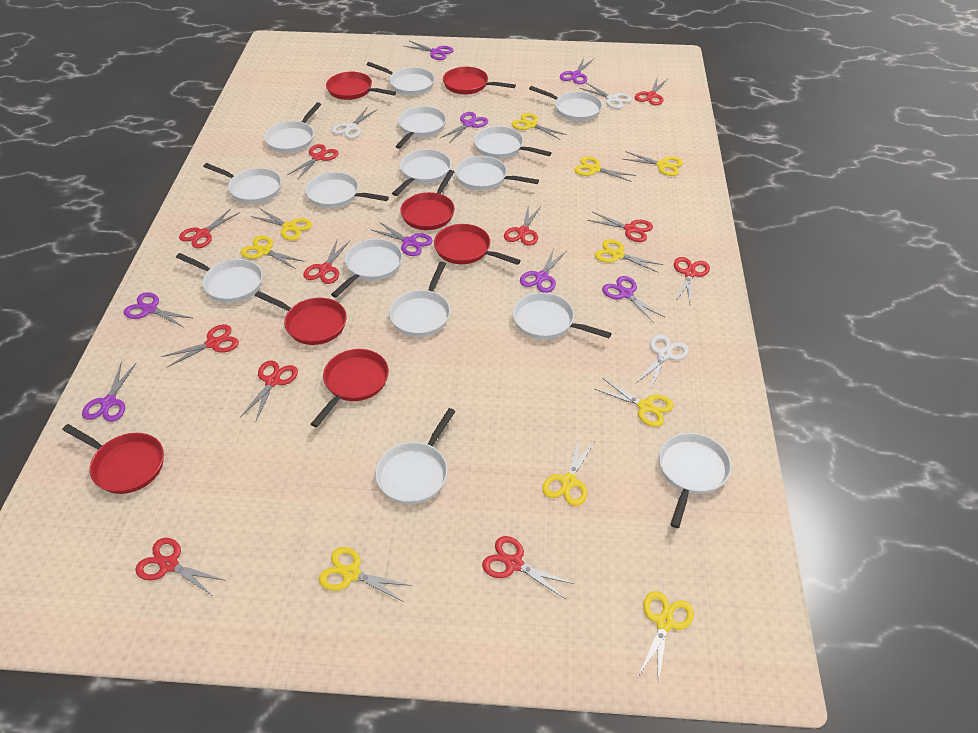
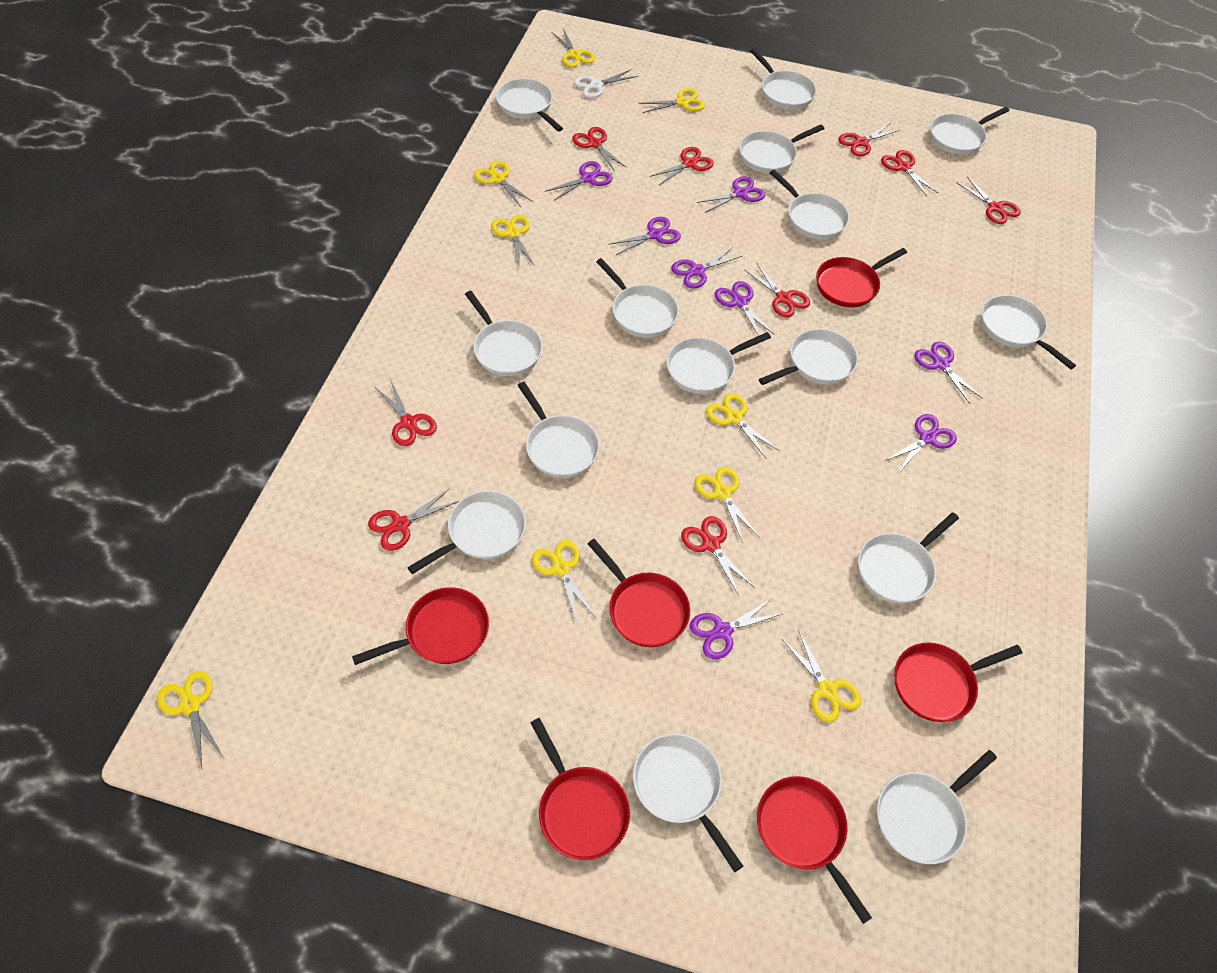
red pan: 7 -> 6
red scissors: 11 -> 9
white scissors: 3 -> 1
yellow scissors: 10 -> 9

